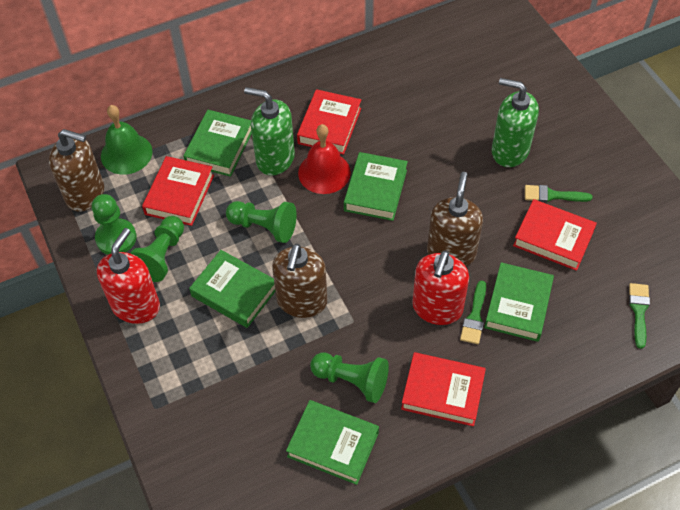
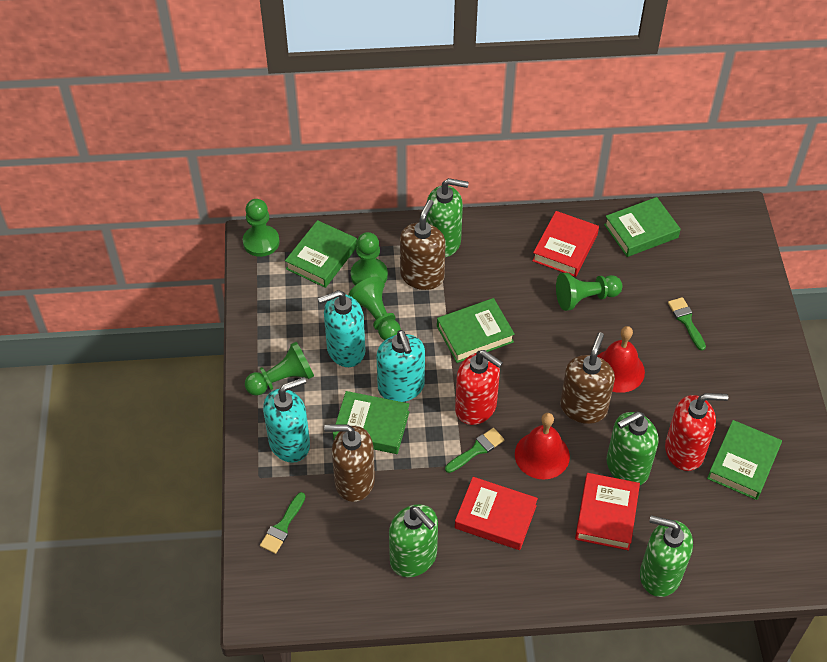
green bell: 1 -> 0
green pawn: 4 -> 5
green soap dispenser: 2 -> 4
red bell: 1 -> 2
red book: 4 -> 3
turquoise soap dispenser: 0 -> 3

